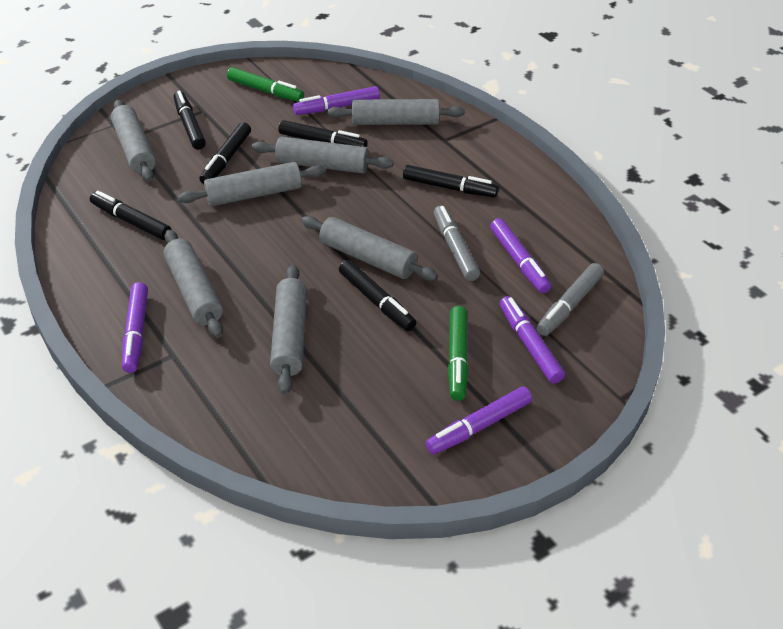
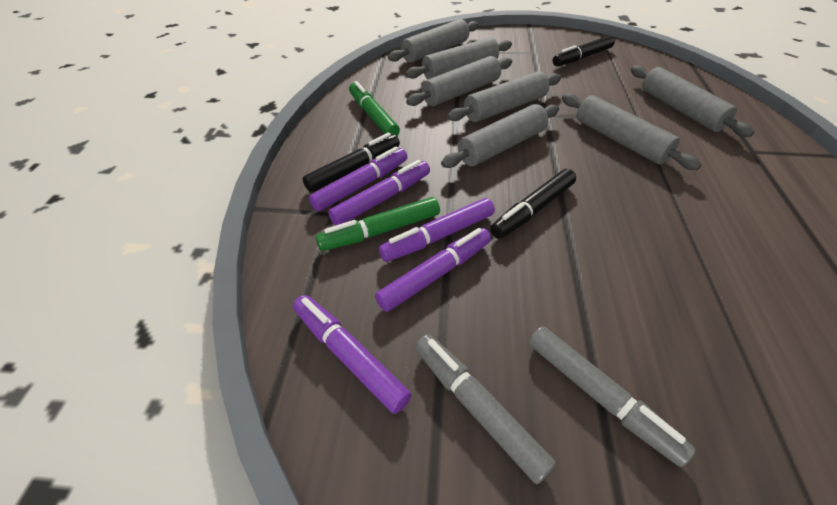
black marker: 6 -> 3

